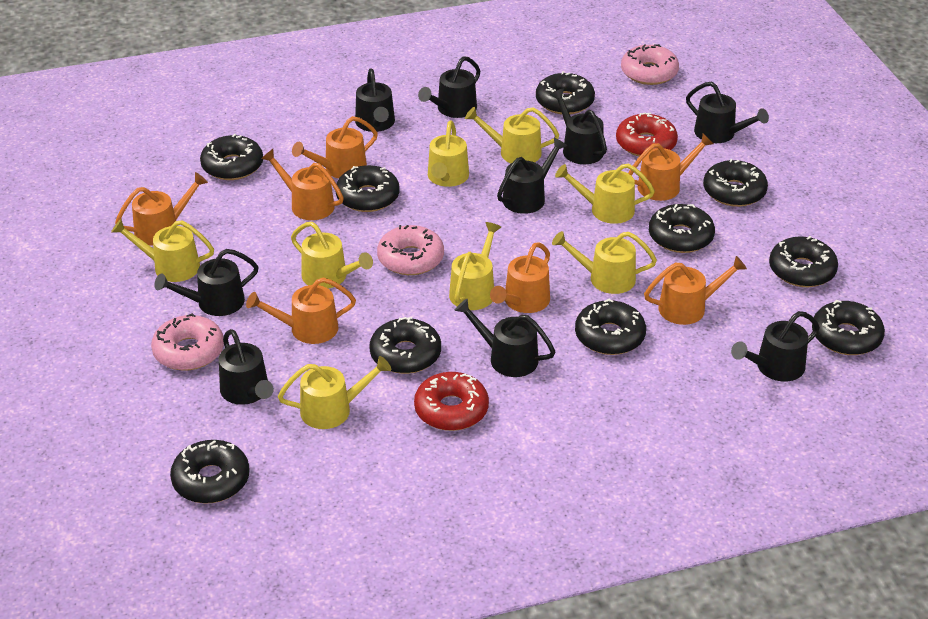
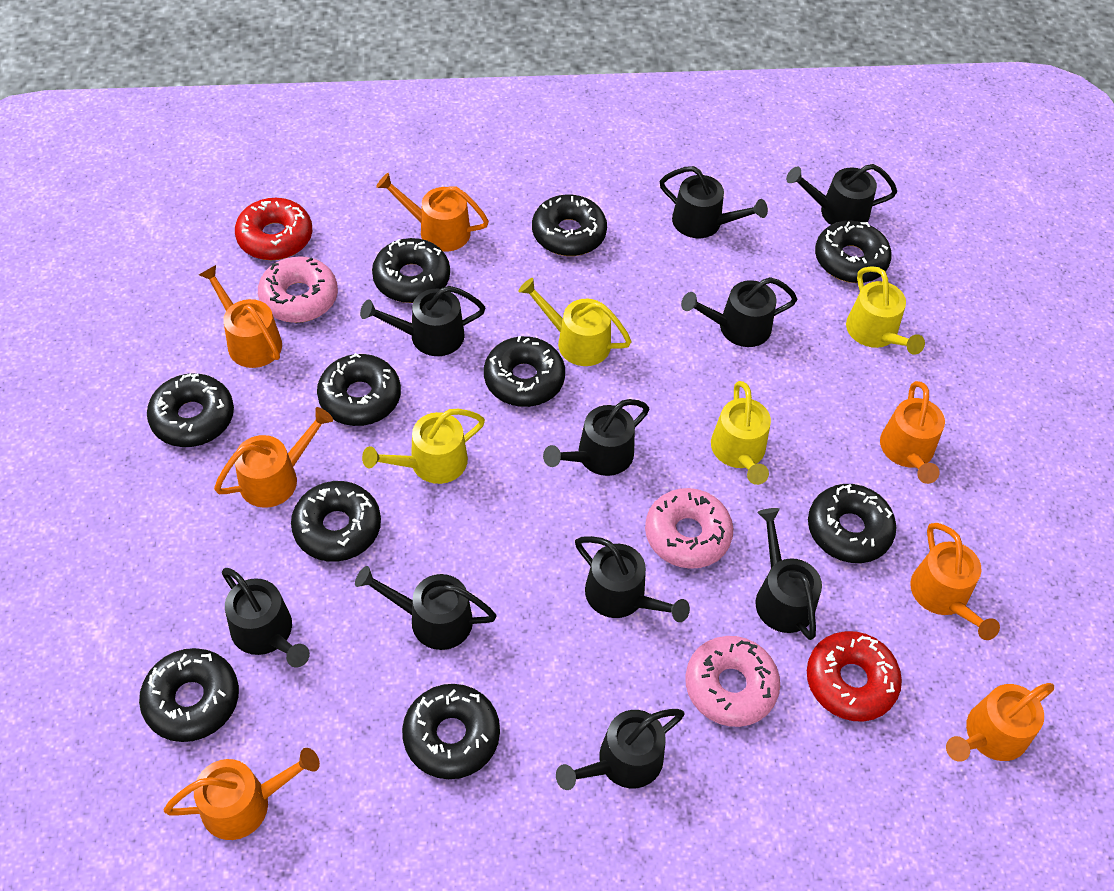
black watering can: 9 -> 10
yellow watering can: 8 -> 4

